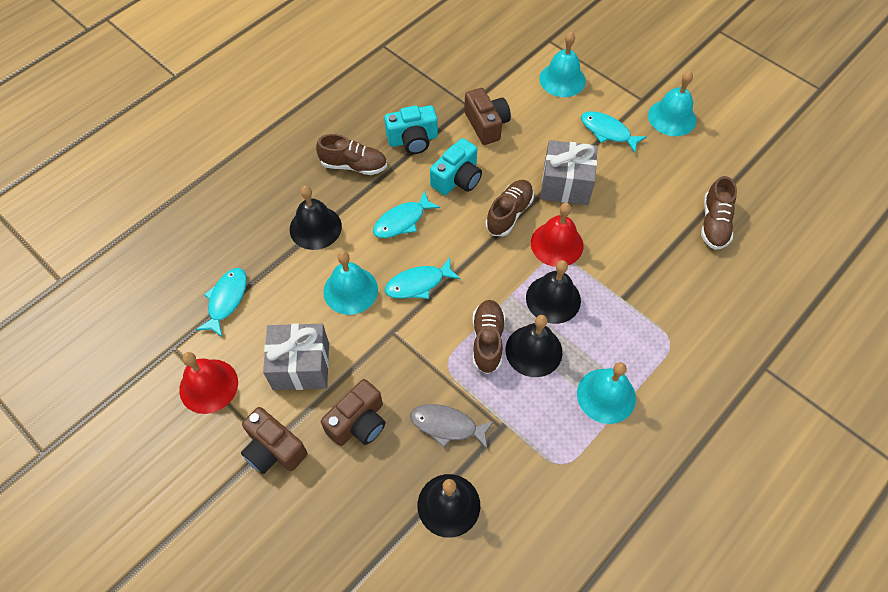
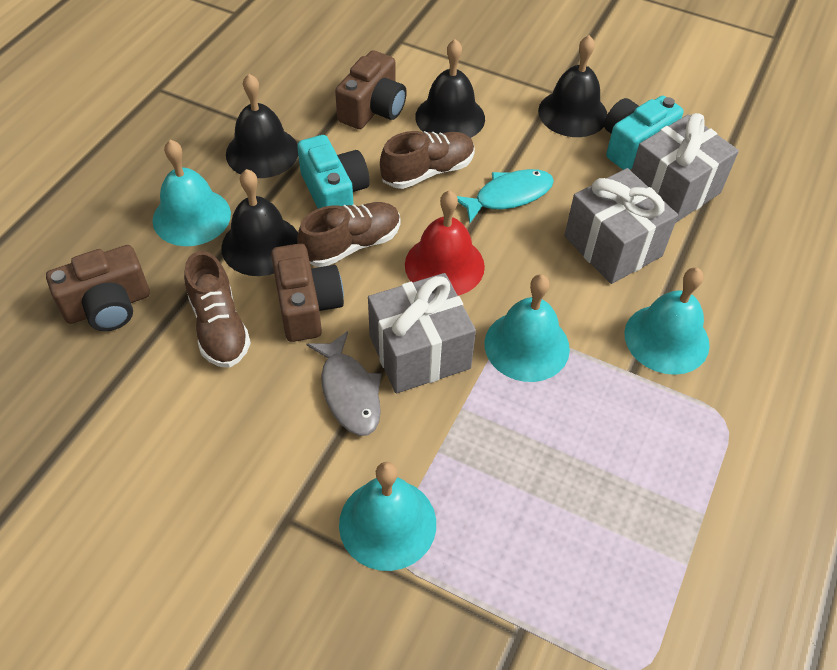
brown shoe: 4 -> 3
grey gift: 2 -> 3
red bell: 2 -> 1
turquoise fish: 4 -> 1

